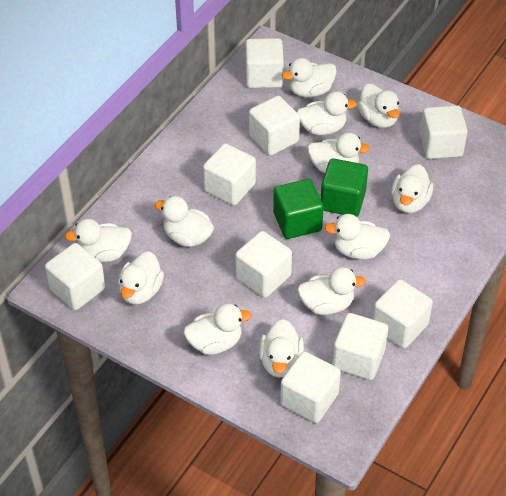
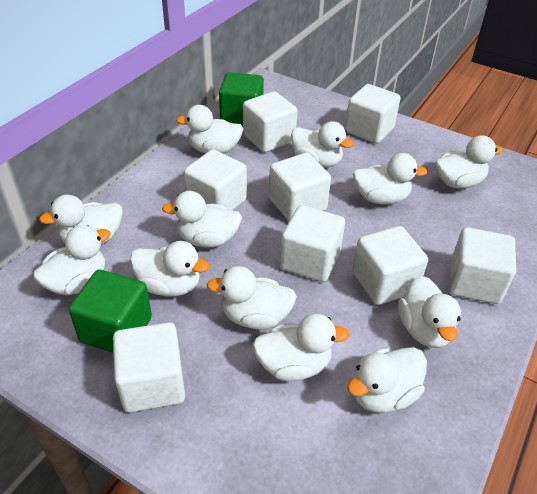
white cube: 9 -> 8

